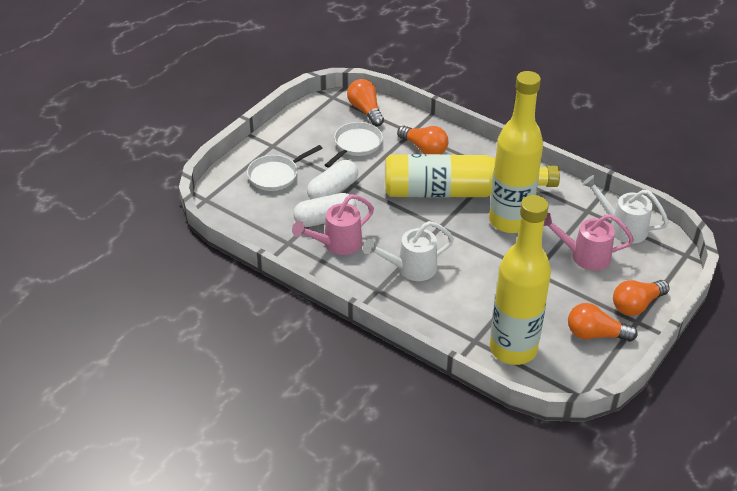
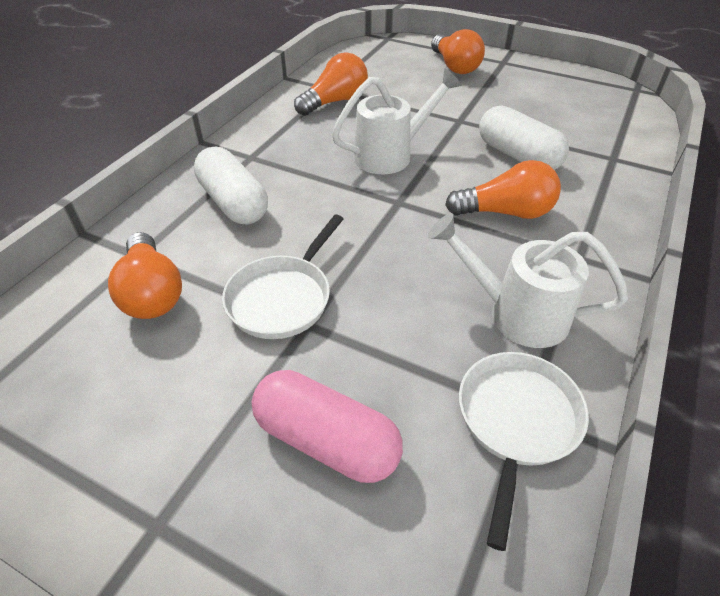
pink capsule: 0 -> 1
pink watering can: 2 -> 0
yellow bottle: 3 -> 0

